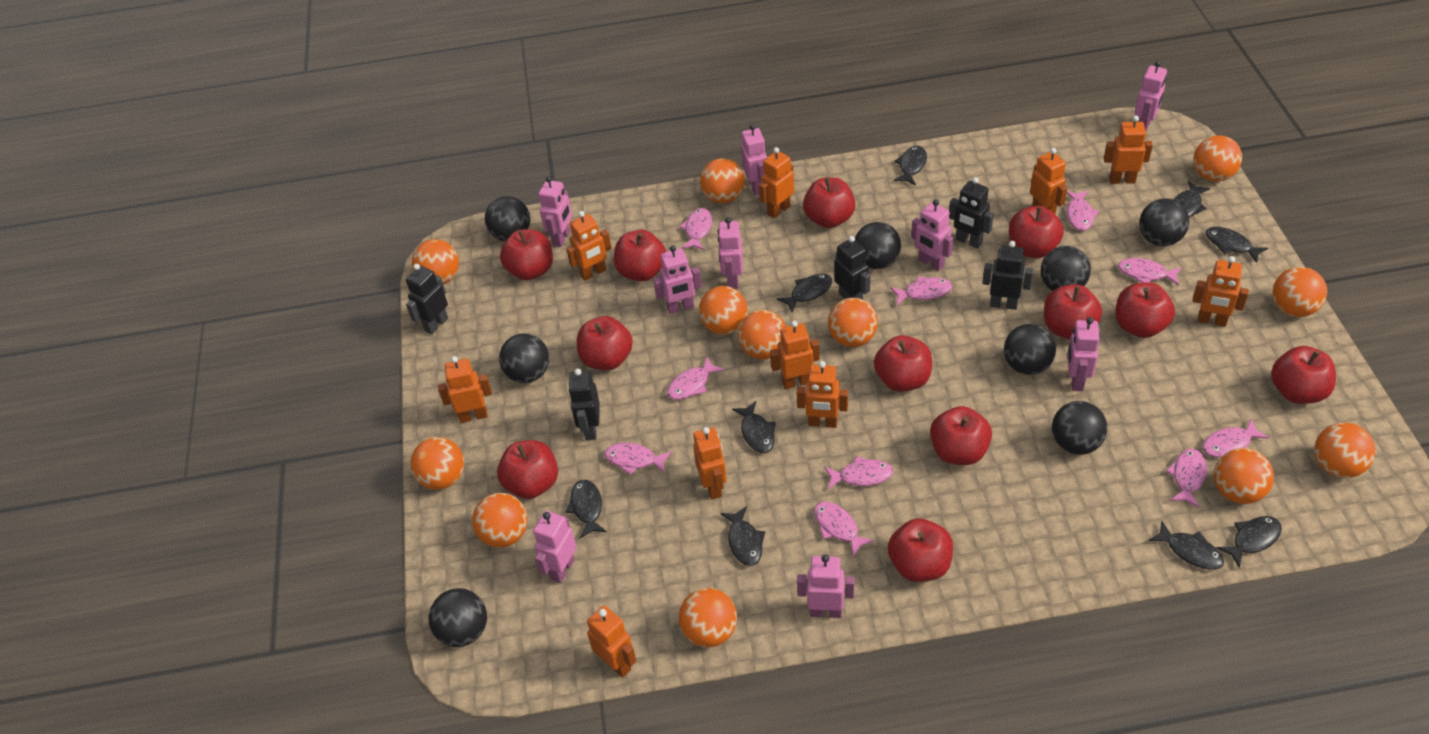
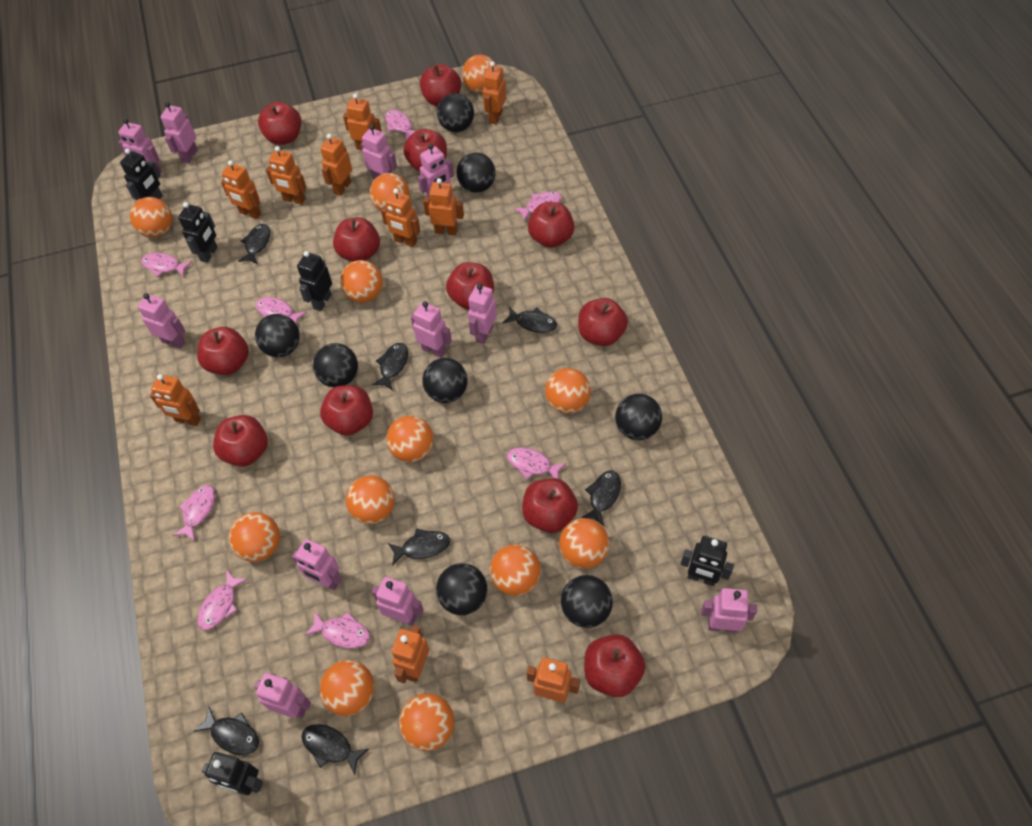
black fish: 9 -> 7
pink fish: 10 -> 8
pink robot: 9 -> 11

